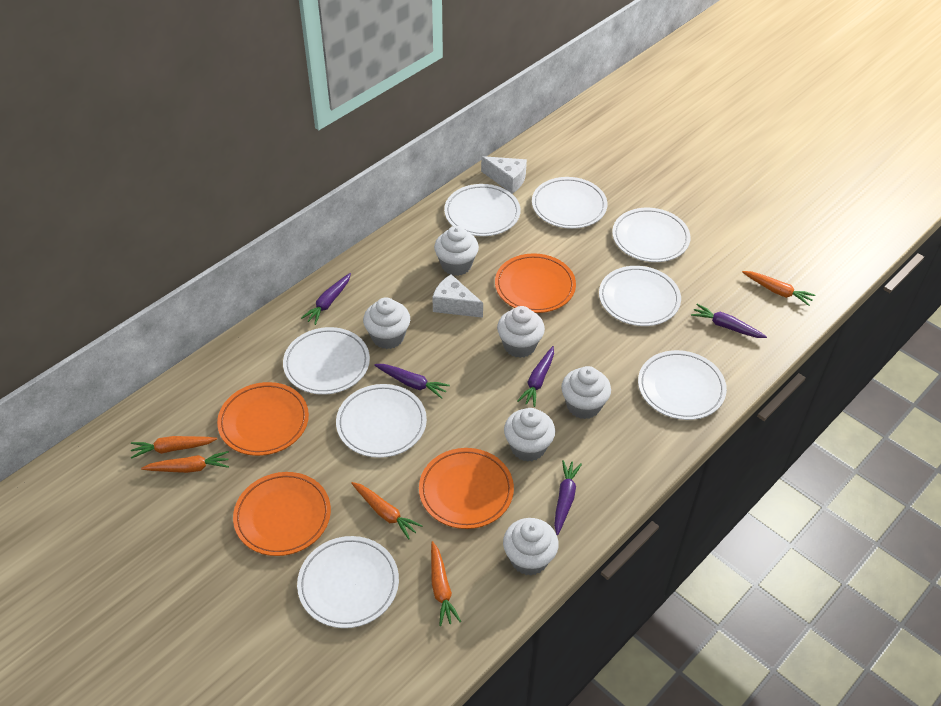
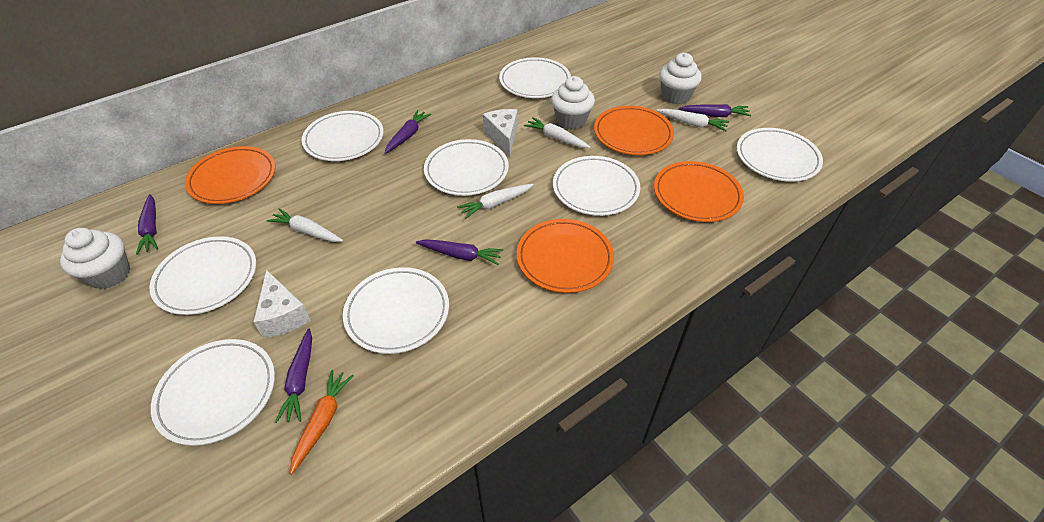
orange carrot: 5 -> 1
white carrot: 0 -> 4
white cupcake: 6 -> 3

